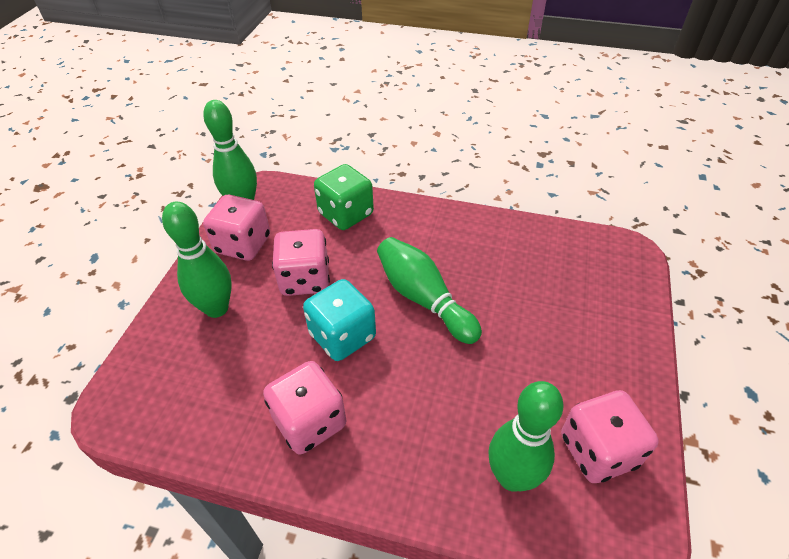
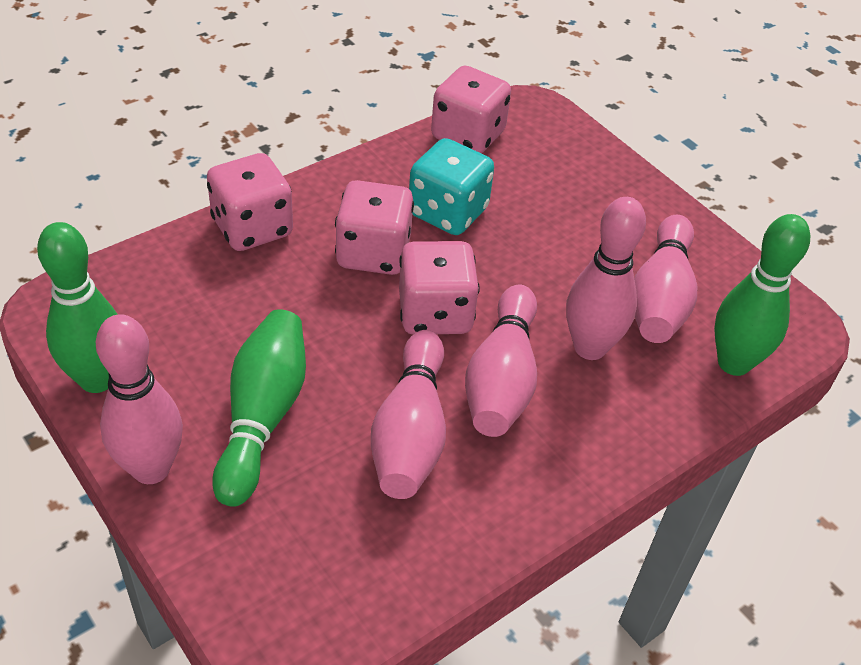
green bowling pin: 4 -> 3
green dice: 1 -> 0
pink bowling pin: 0 -> 5

